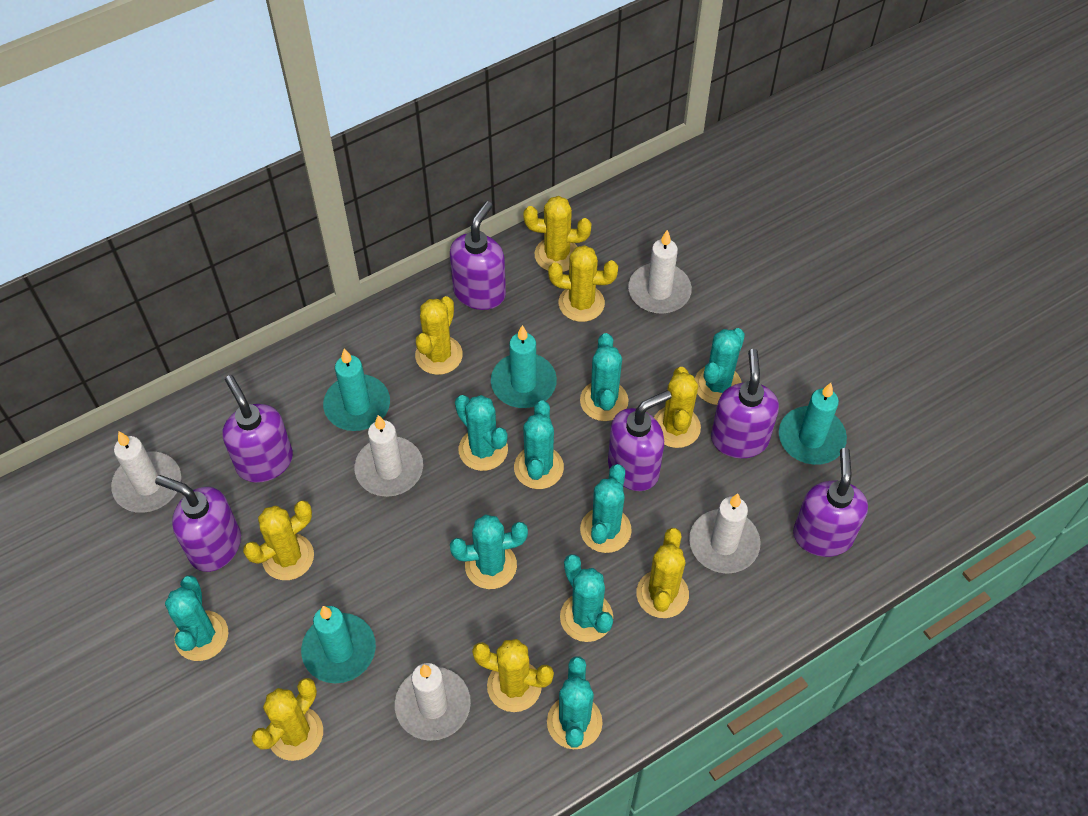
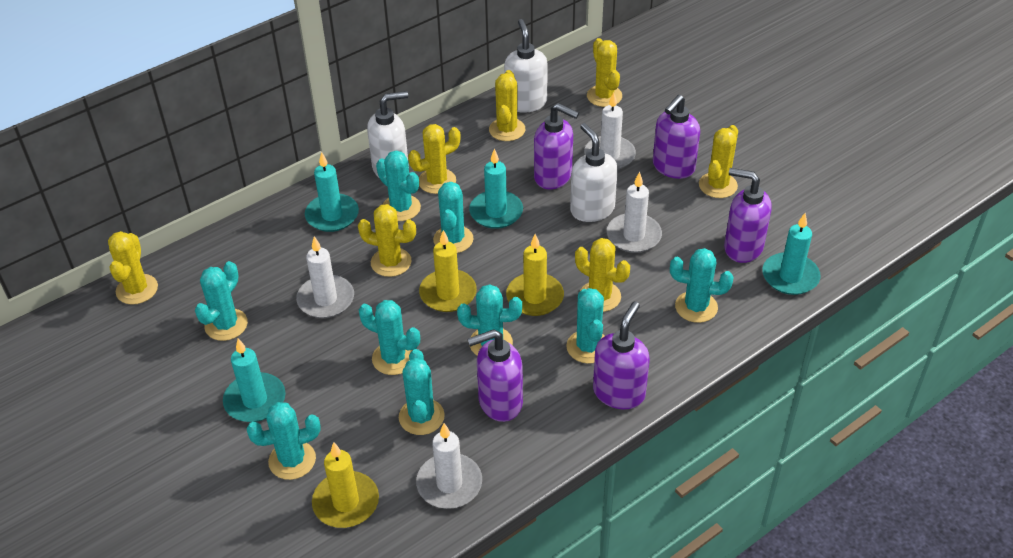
purple soap dispenser: 6 -> 5
white candle: 5 -> 4
white soap dispenser: 0 -> 3
yellow cactus: 8 -> 7
yellow candle: 0 -> 3

